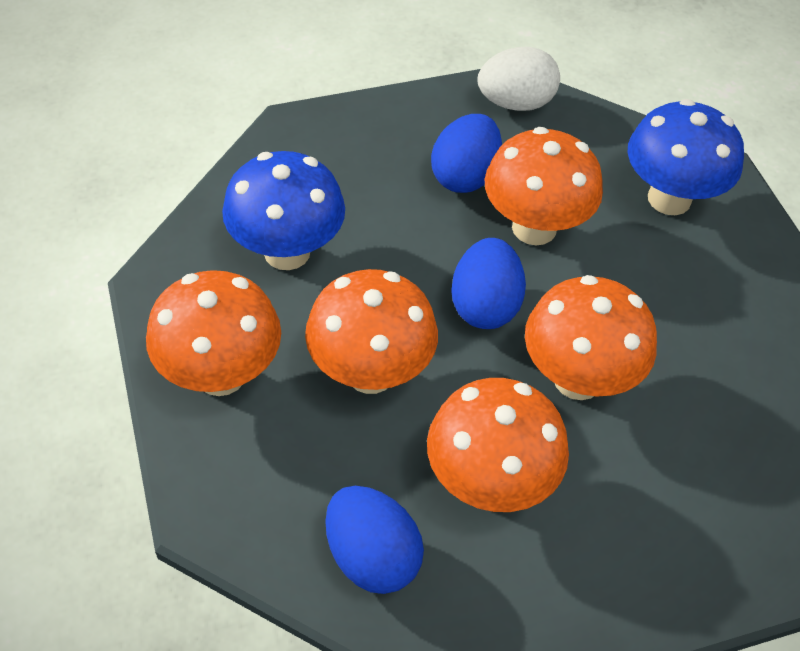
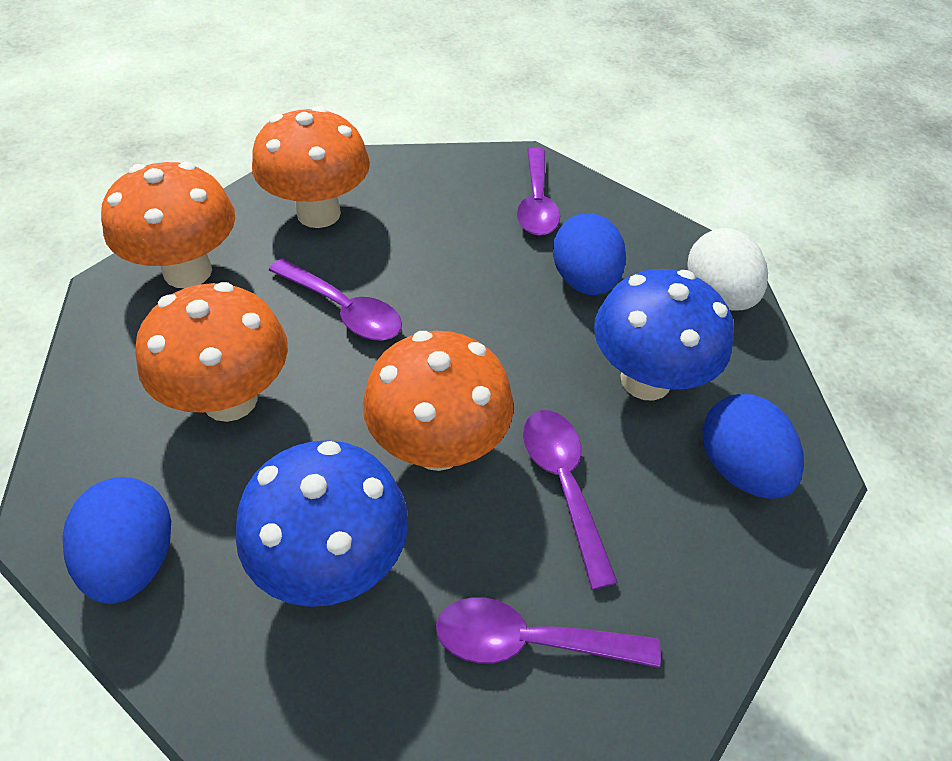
orange mushroom: 5 -> 4
purple spoon: 0 -> 4

